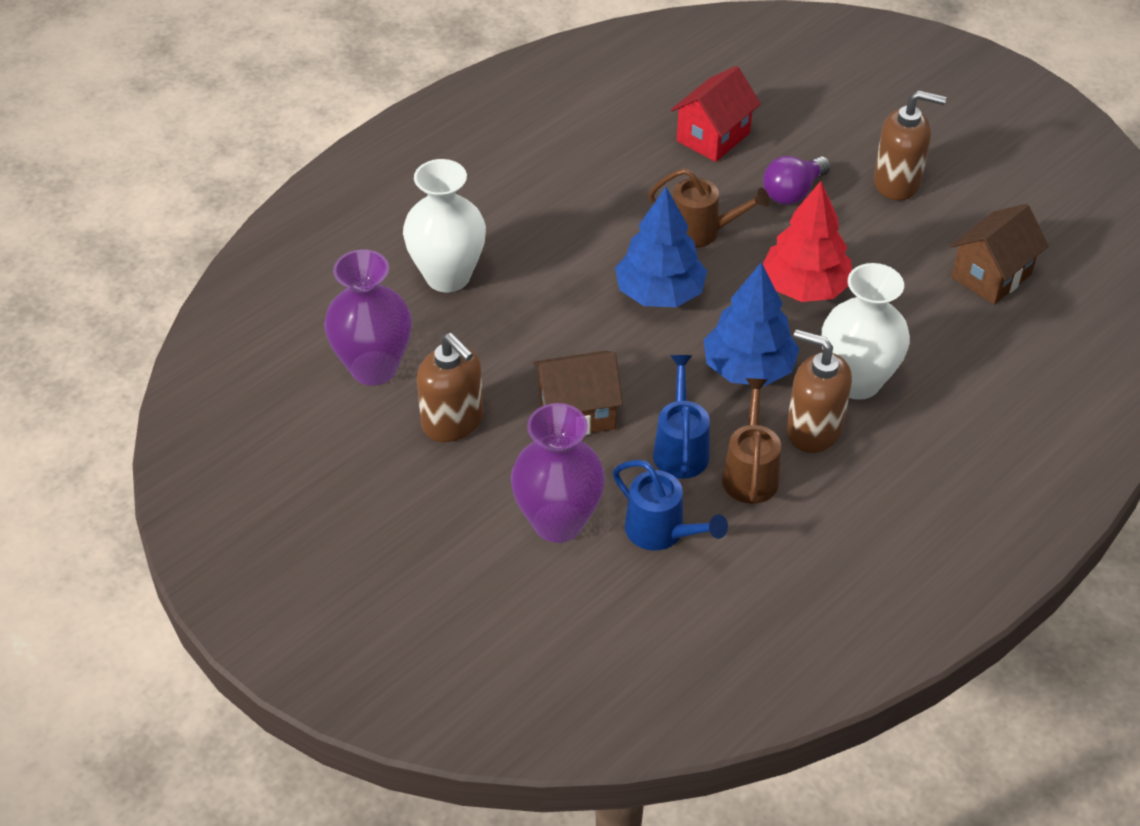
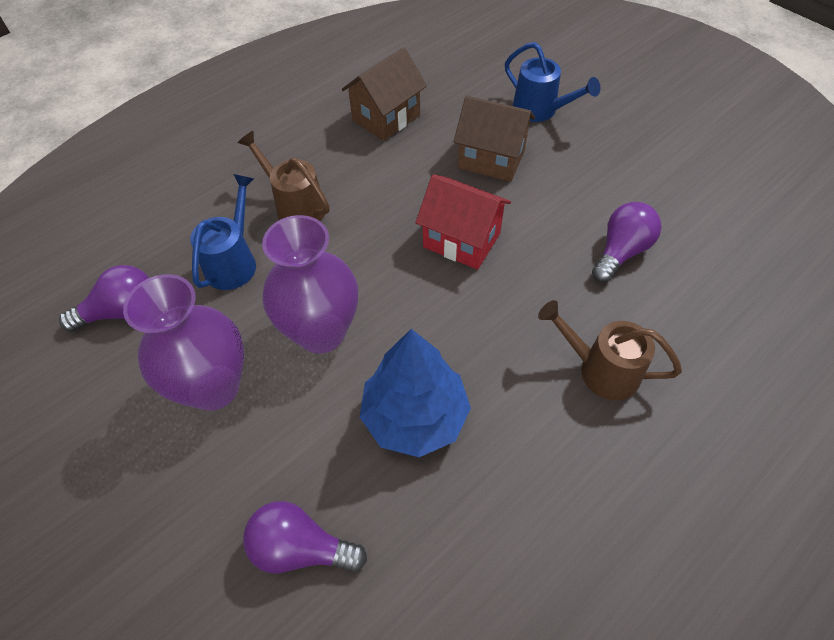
blue tree: 2 -> 1
brown soap dispenser: 3 -> 0
purple light bulb: 1 -> 3
red tree: 1 -> 0
white vase: 2 -> 0

